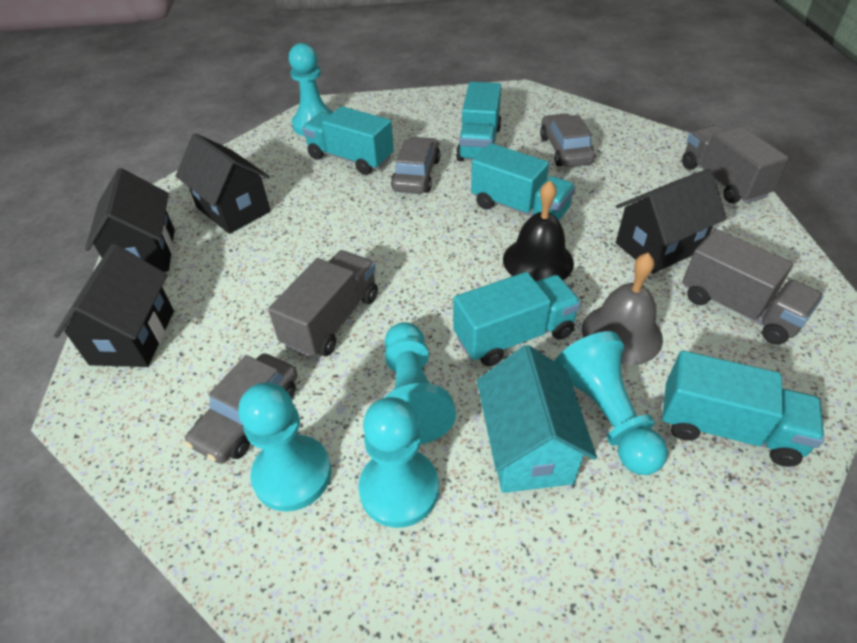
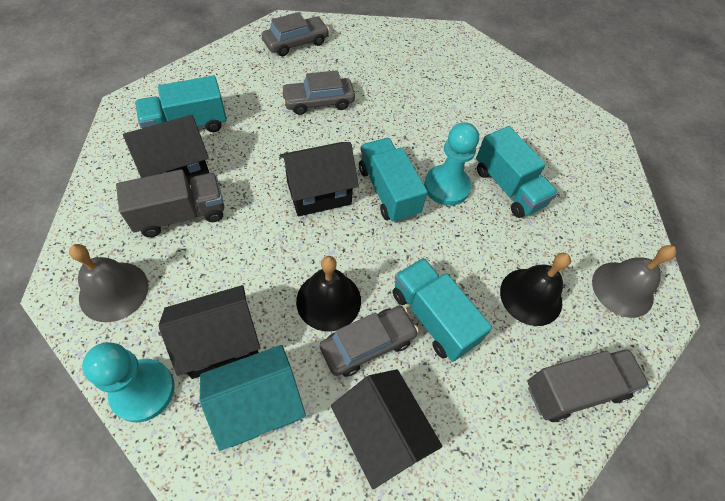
black bell: 1 -> 2
grey bell: 1 -> 2
grey truck: 3 -> 2
turquoise pawn: 5 -> 2
turquoise truck: 5 -> 4

